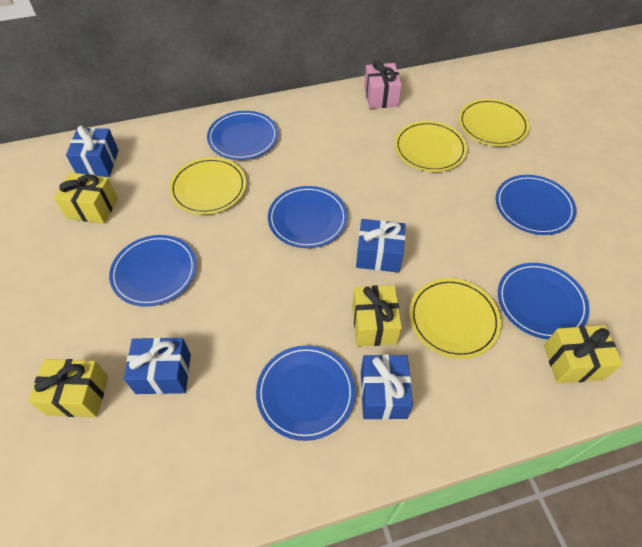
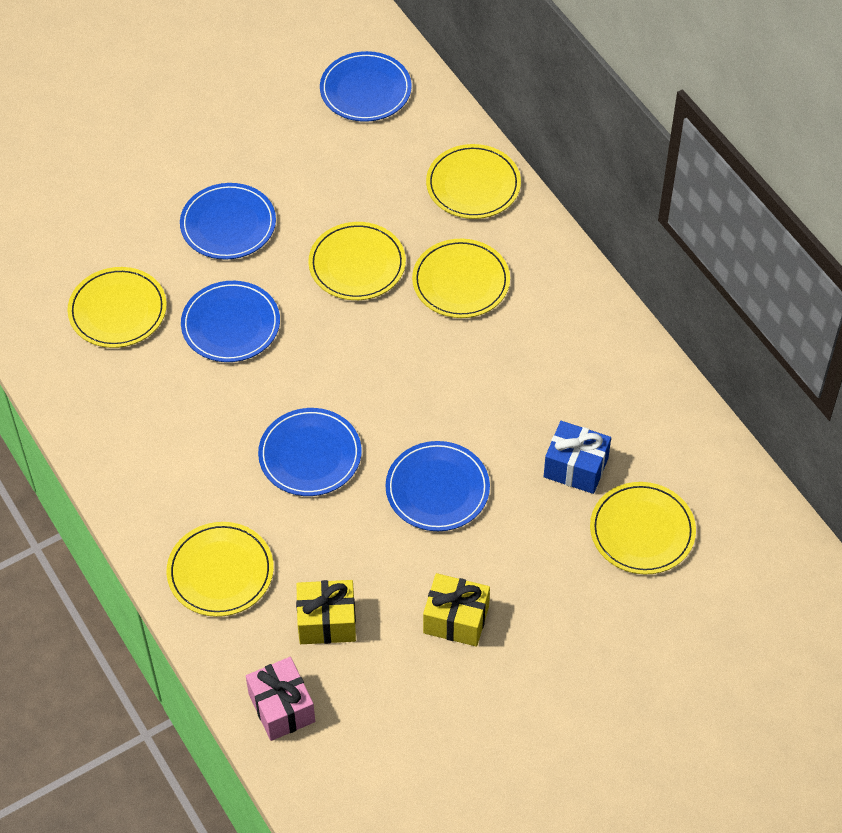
blue gift: 4 -> 1
blue plate: 6 -> 5
yellow gift: 4 -> 2
yellow plate: 4 -> 6

